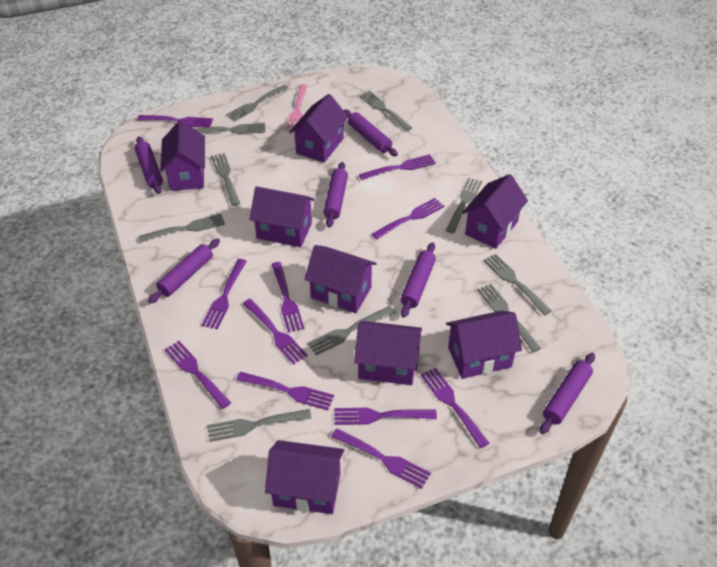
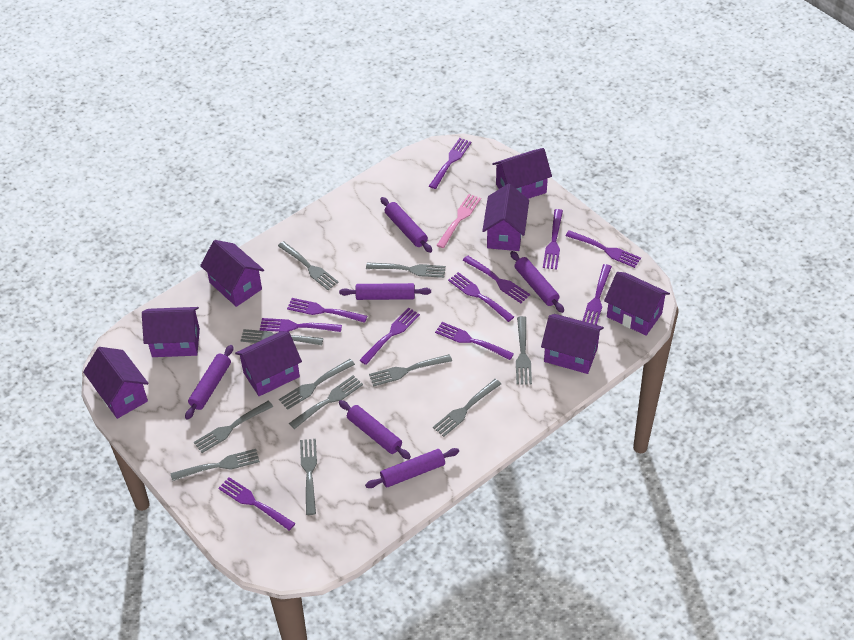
grey fork: 10 -> 11

